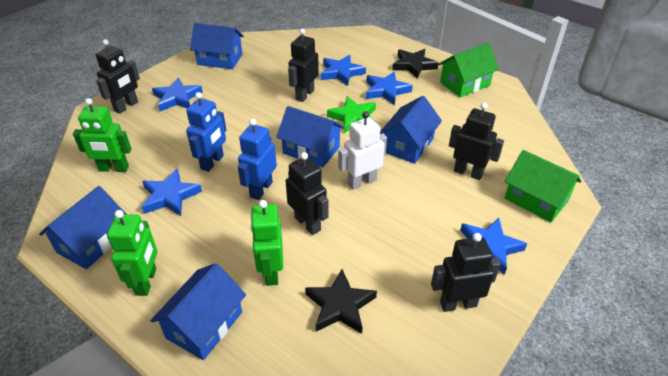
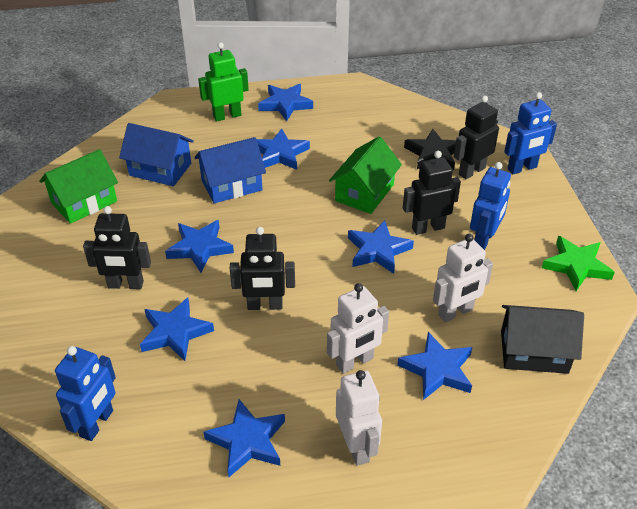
black house: 0 -> 1
black robot: 5 -> 4
black star: 2 -> 1
blue house: 5 -> 2
blue robot: 2 -> 3
blue star: 5 -> 7
green robot: 3 -> 1
white robot: 1 -> 3

